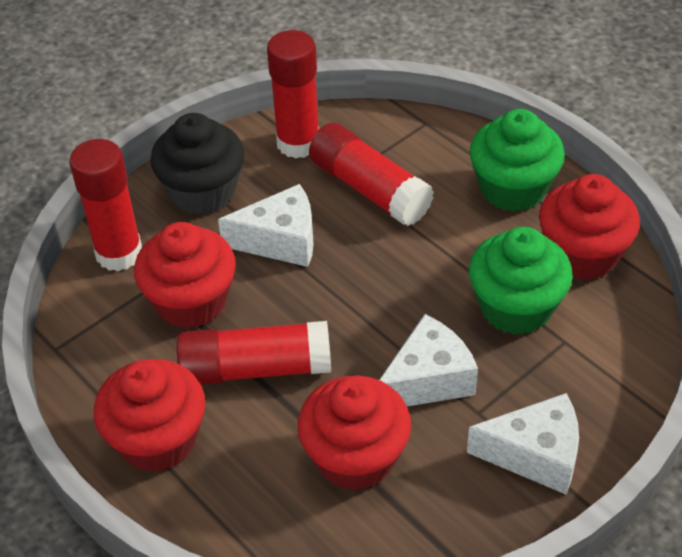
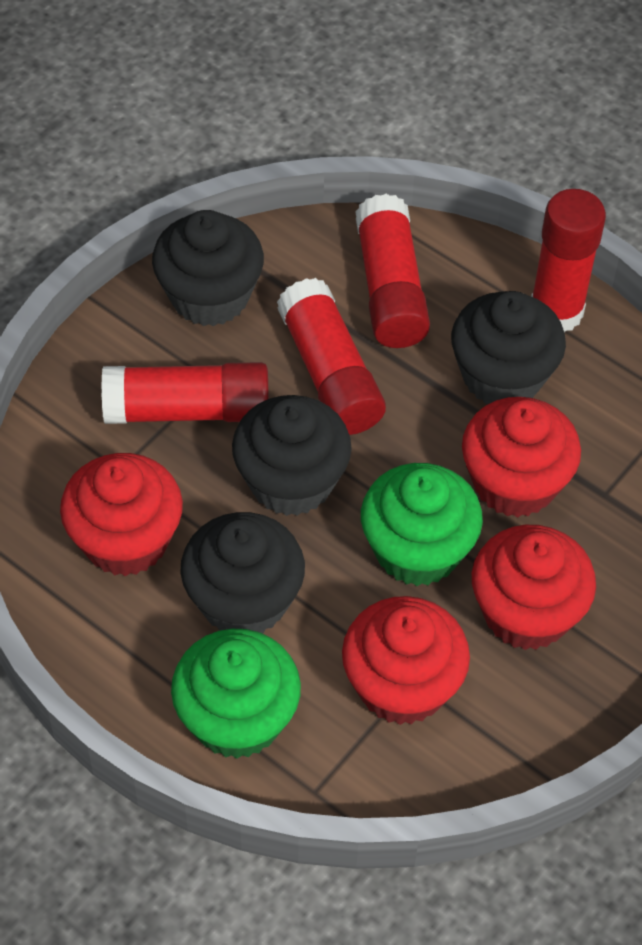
black cupcake: 1 -> 4
white cheese: 3 -> 0

